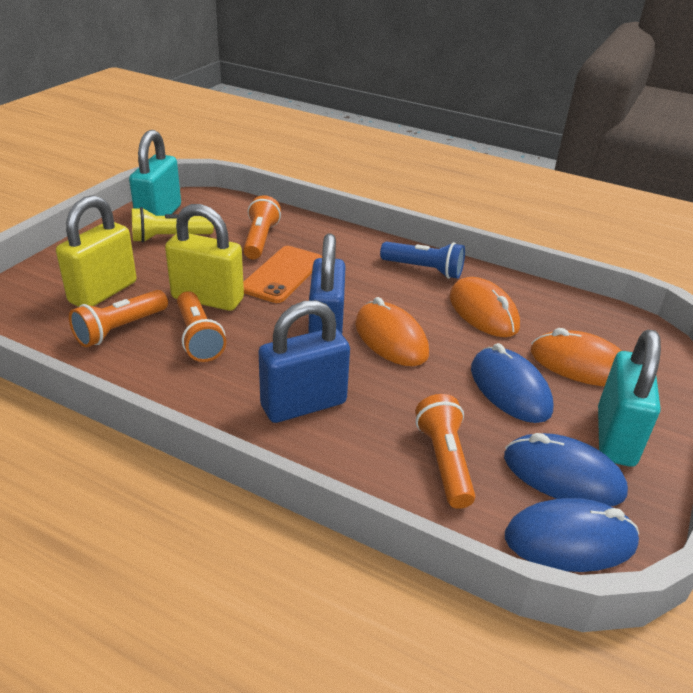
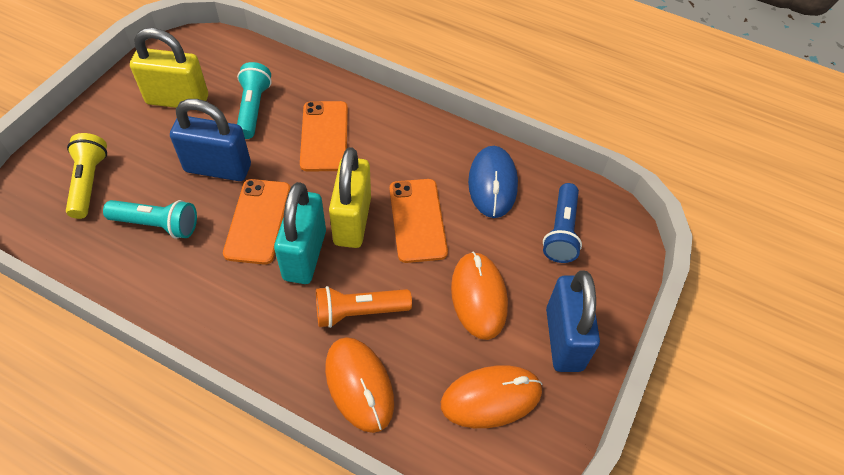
blue mouse: 3 -> 1
orange flashlight: 4 -> 1
orange phone: 1 -> 3
turquoise flashlight: 0 -> 2
turquoise padlock: 2 -> 1

